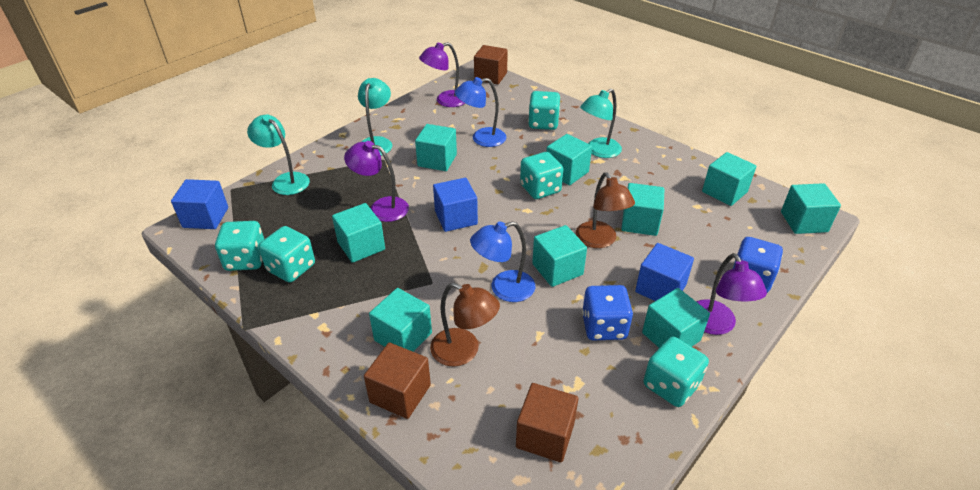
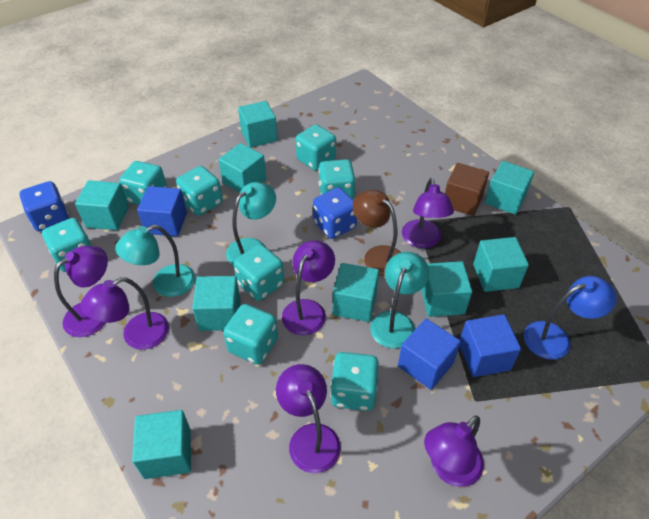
blue lamp: 2 -> 1
brown cube: 3 -> 1
brown lamp: 2 -> 1
purple lamp: 3 -> 6
turquoise dice: 5 -> 8

